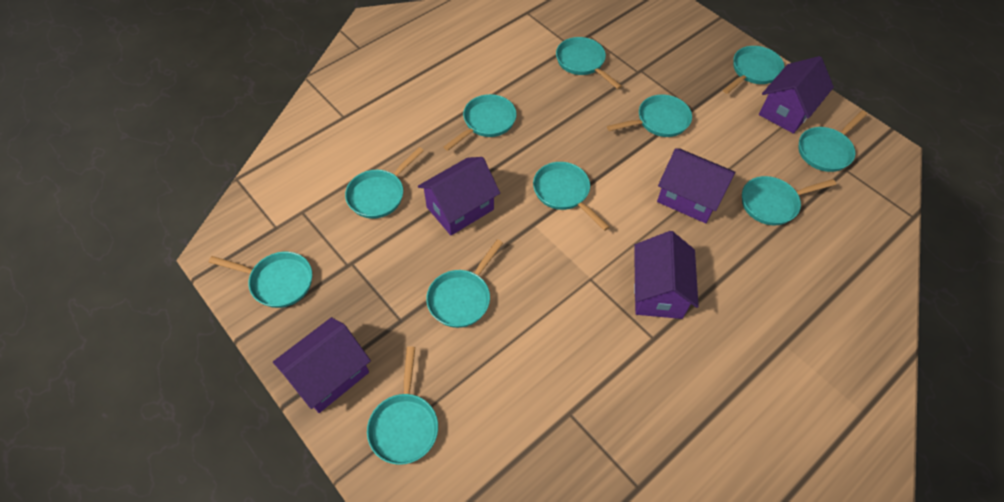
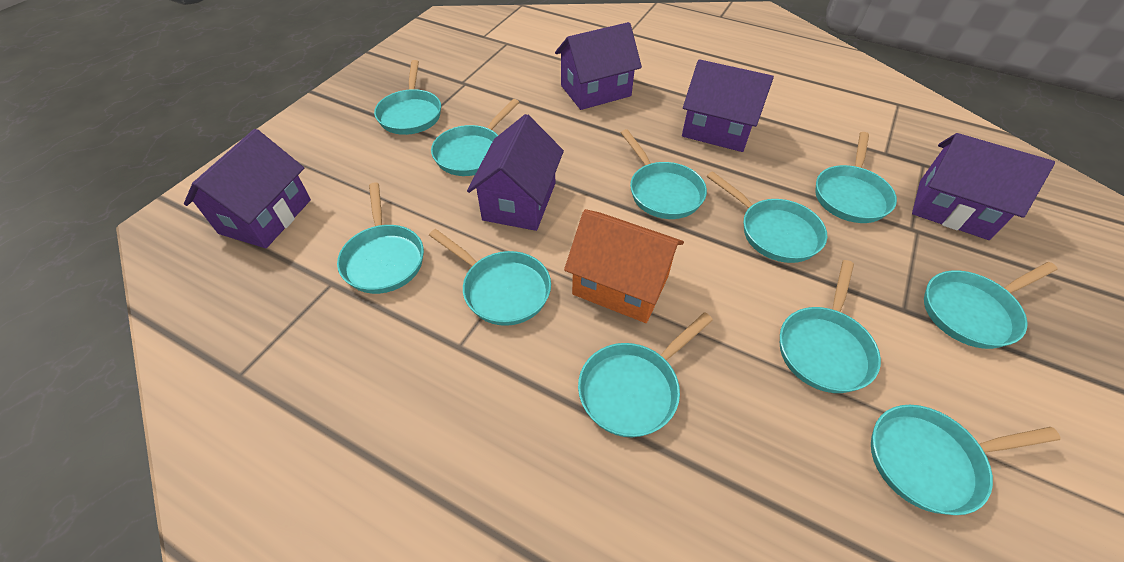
orange house: 0 -> 1

